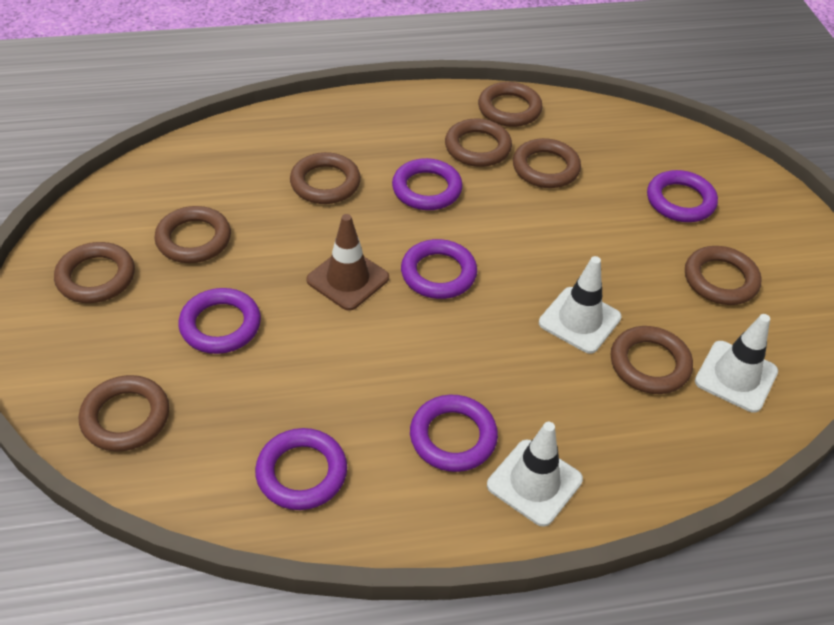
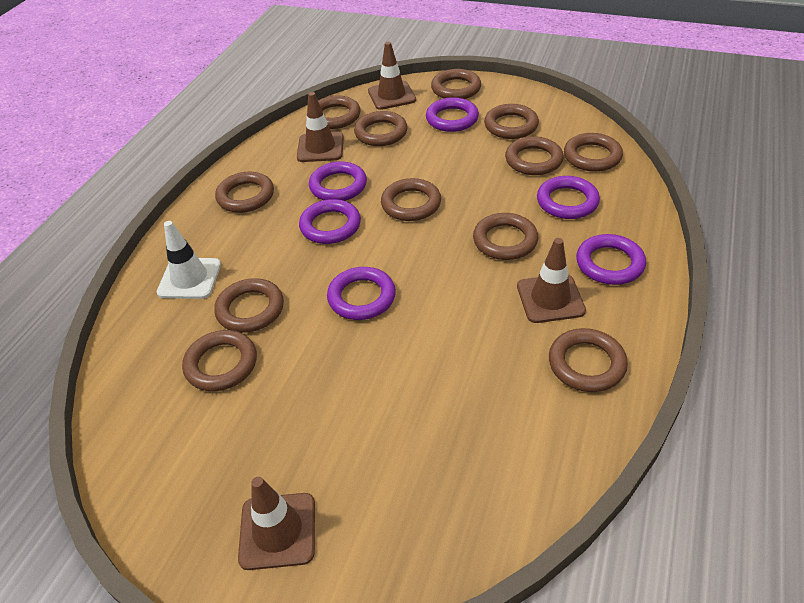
brown ring: 9 -> 12
brown traffic cone: 1 -> 4
white traffic cone: 3 -> 1

